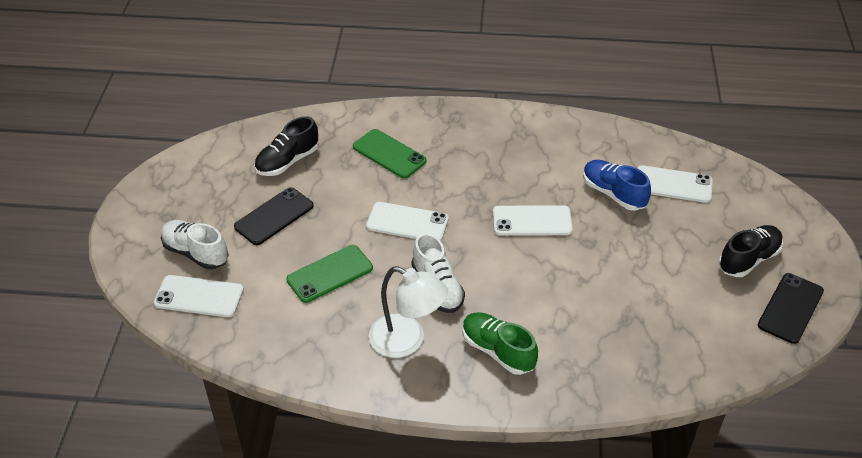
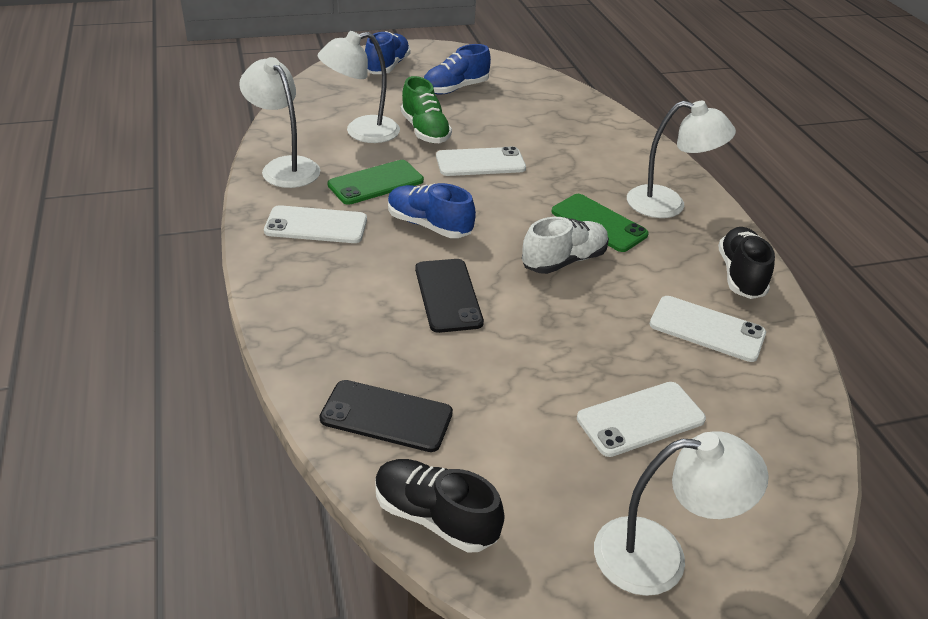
blue shoe: 1 -> 3
white lamp: 1 -> 4
white shoe: 2 -> 1

